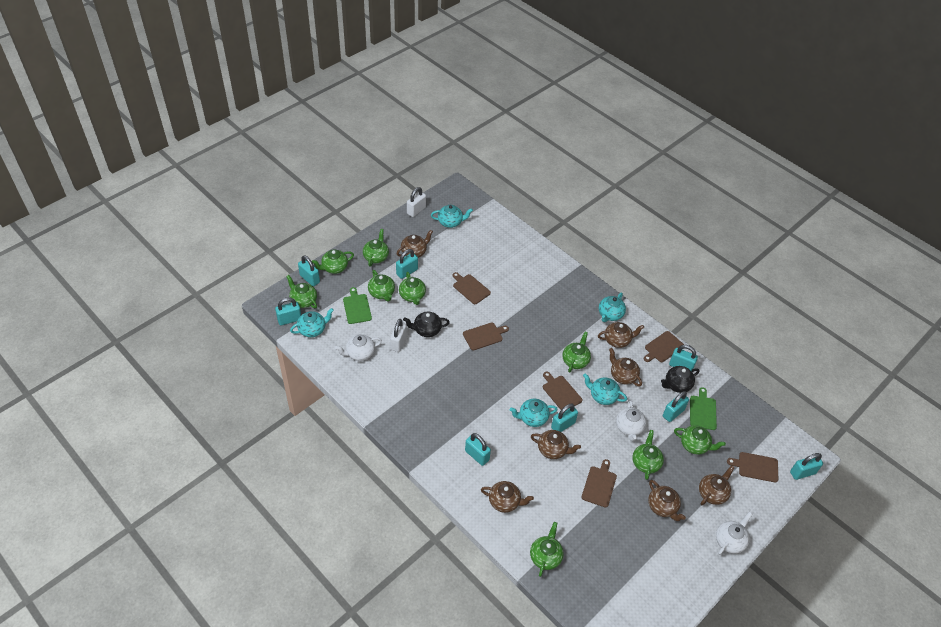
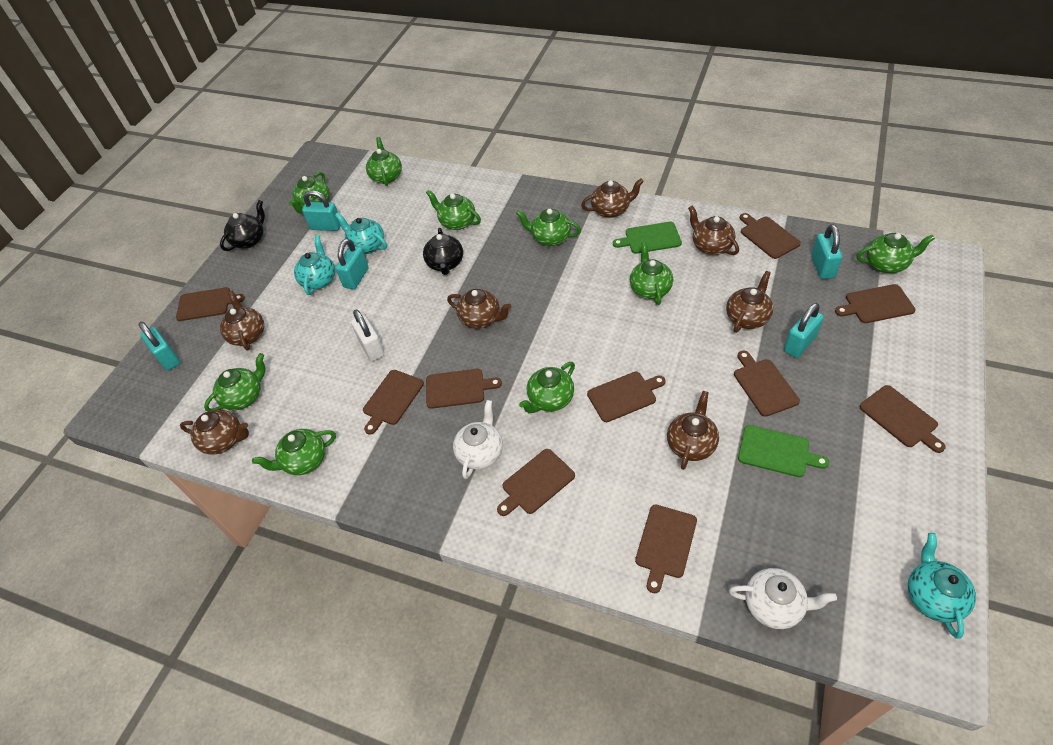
brown cutting board: 6 -> 10
turquoise padlock: 8 -> 5
turquoise teapot: 5 -> 3
white padlock: 2 -> 1
white teapot: 3 -> 2

